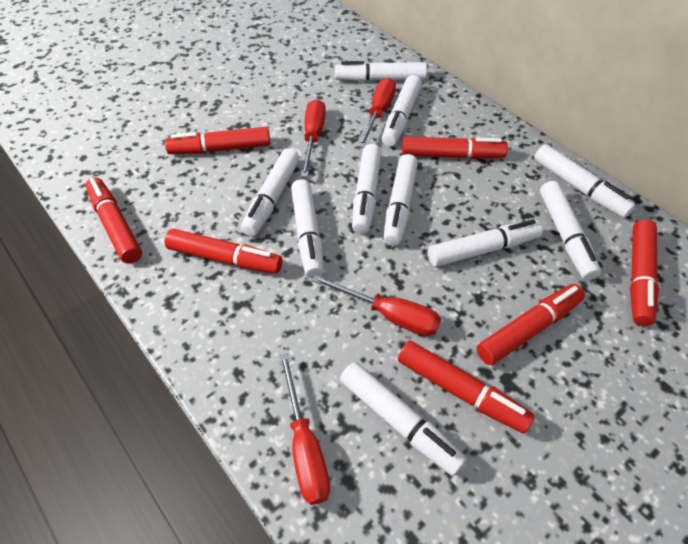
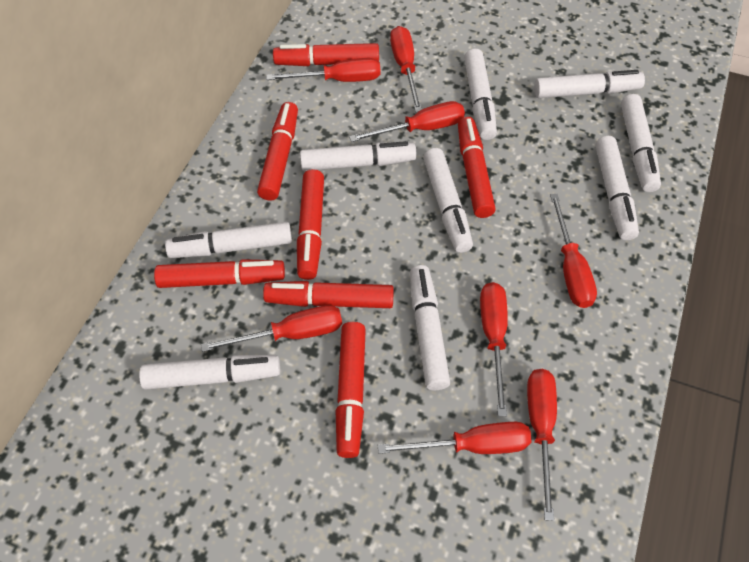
red screwdriver: 4 -> 8
white marker: 10 -> 9

